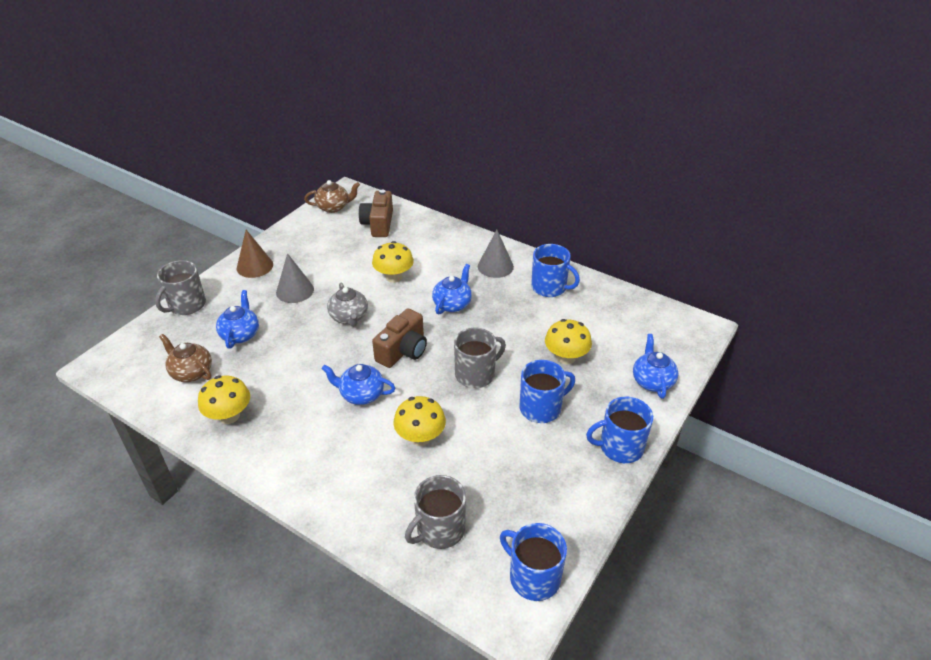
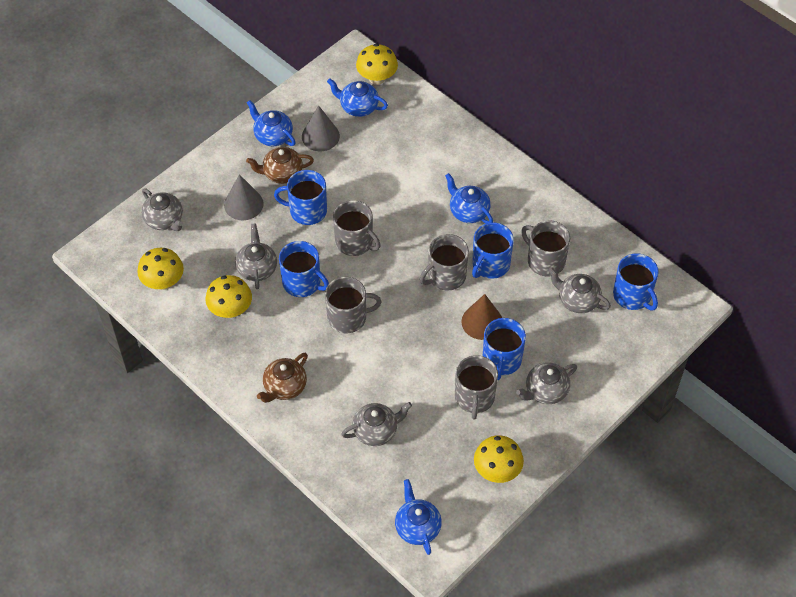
blue mug: 4 -> 5
brown camera: 2 -> 0
grey mug: 3 -> 5
grey teapot: 1 -> 5

